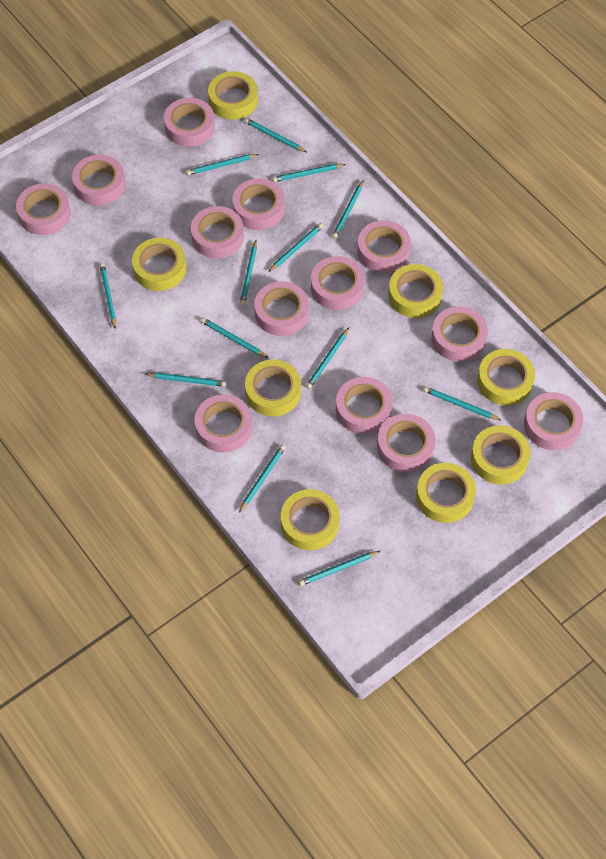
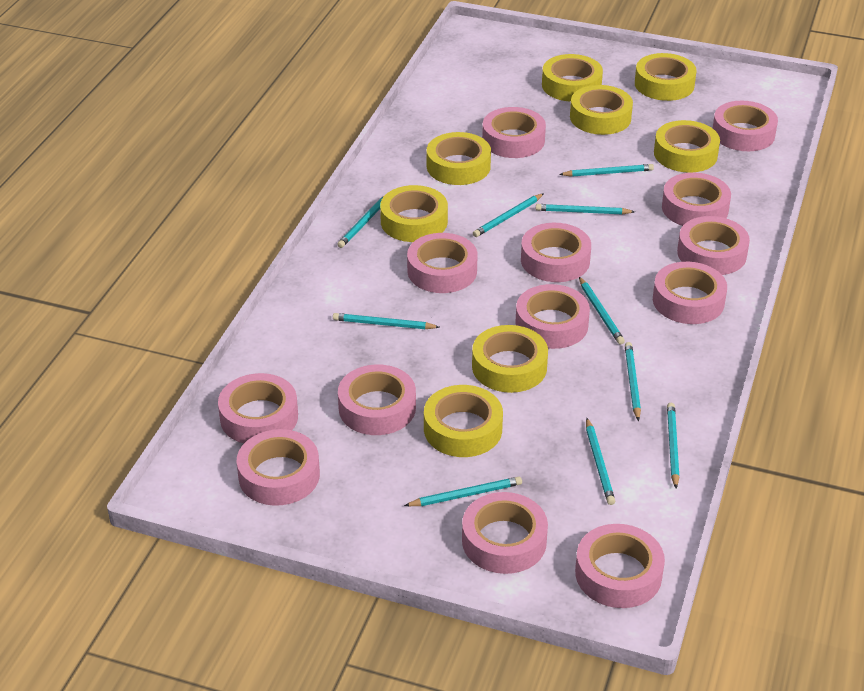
turquoise pencil: 13 -> 10

